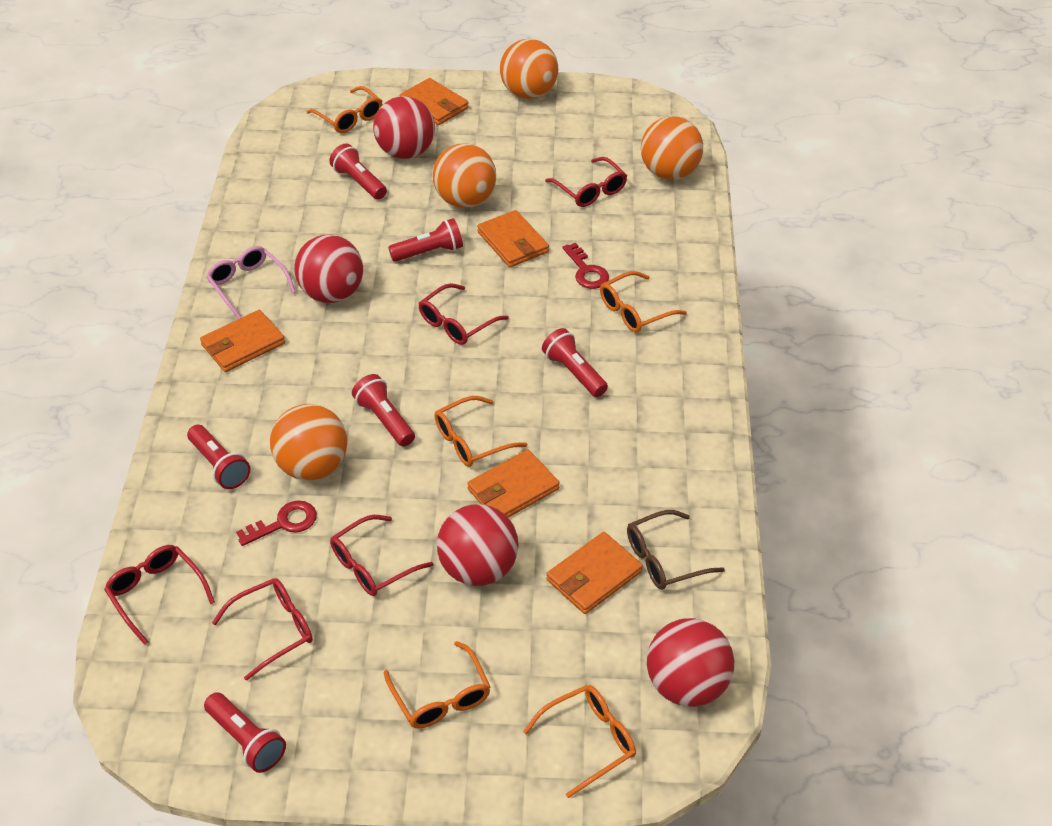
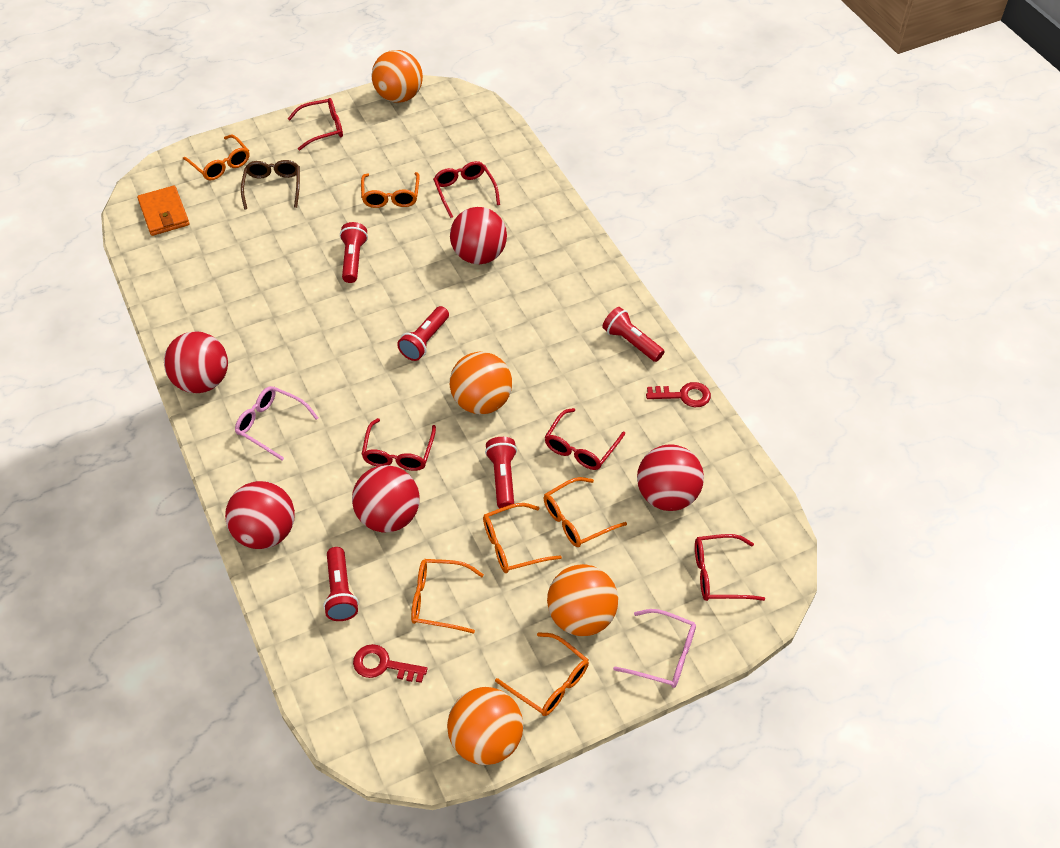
orange glasses: 5 -> 6
orange wallet: 5 -> 1
pink glasses: 1 -> 2
red ball: 4 -> 5
red flashlight: 6 -> 5

